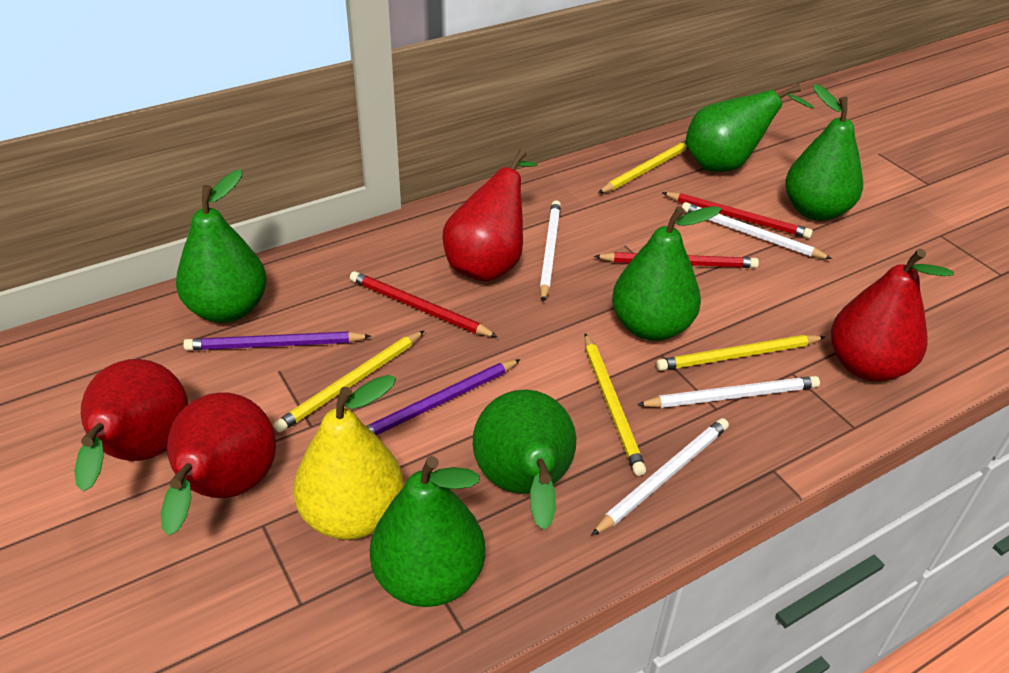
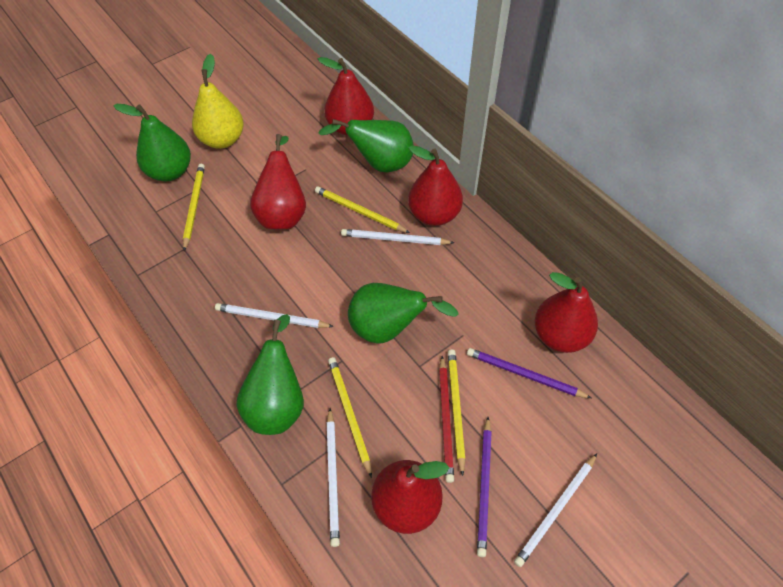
green pear: 6 -> 4
red pear: 4 -> 5
red pencil: 3 -> 1

